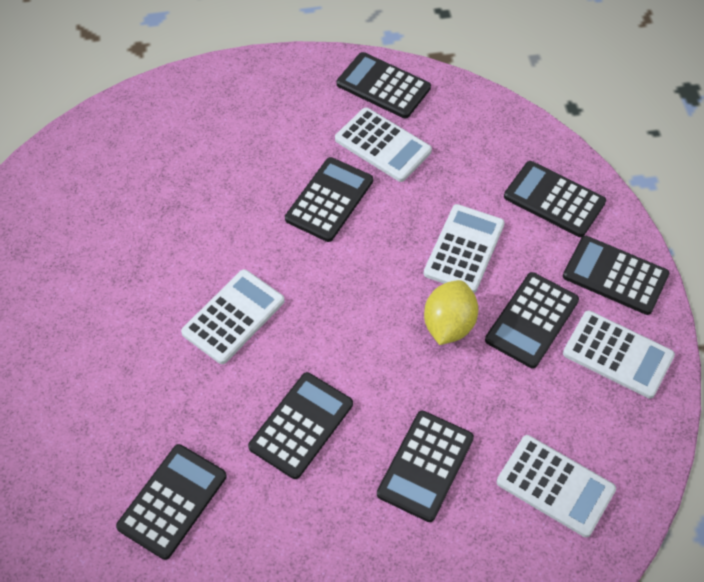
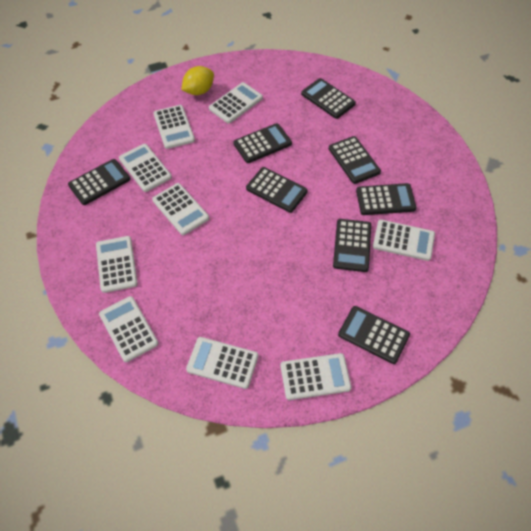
white calculator: 5 -> 9

